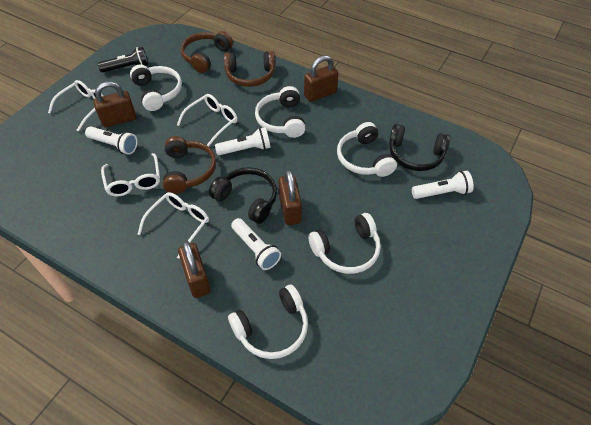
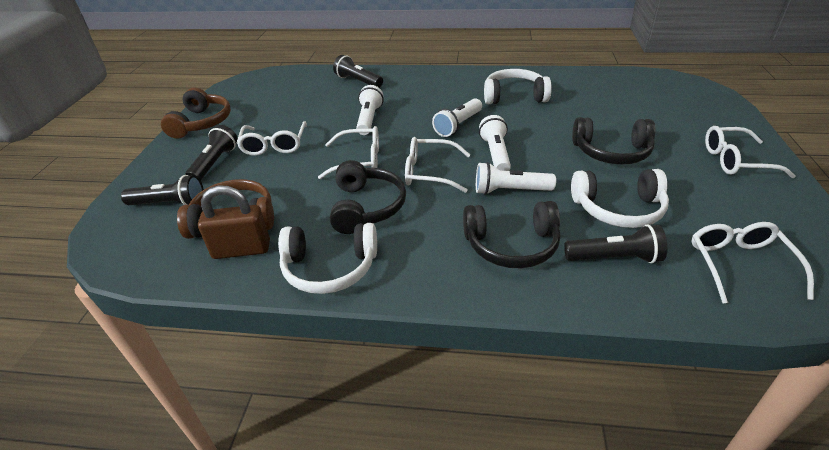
black flashlight: 1 -> 4
black headphones: 2 -> 3
brown headphones: 3 -> 2
brown padlock: 4 -> 1
white glasses: 4 -> 5
white headphones: 5 -> 3

